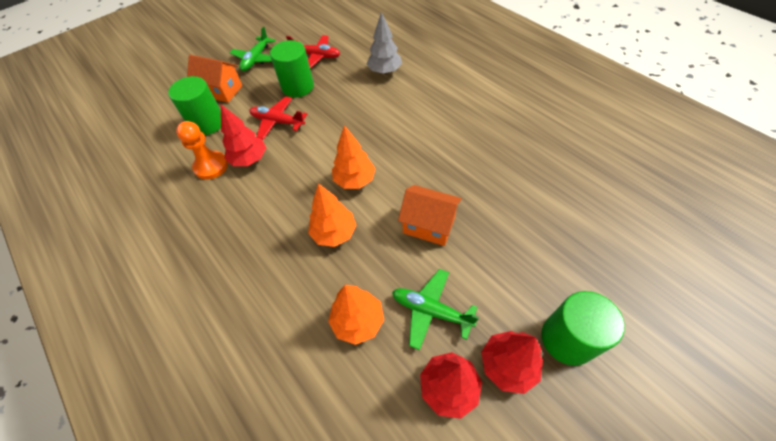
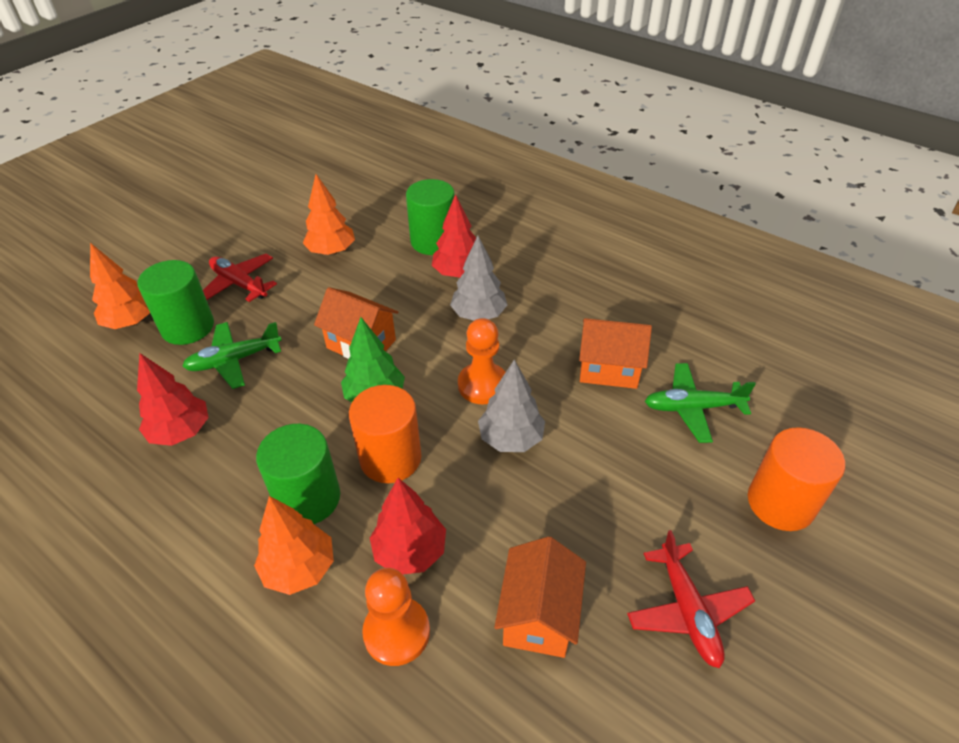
green tree: 0 -> 1
grey tree: 1 -> 2
orange cylinder: 0 -> 2
orange house: 2 -> 3
orange pawn: 1 -> 2

